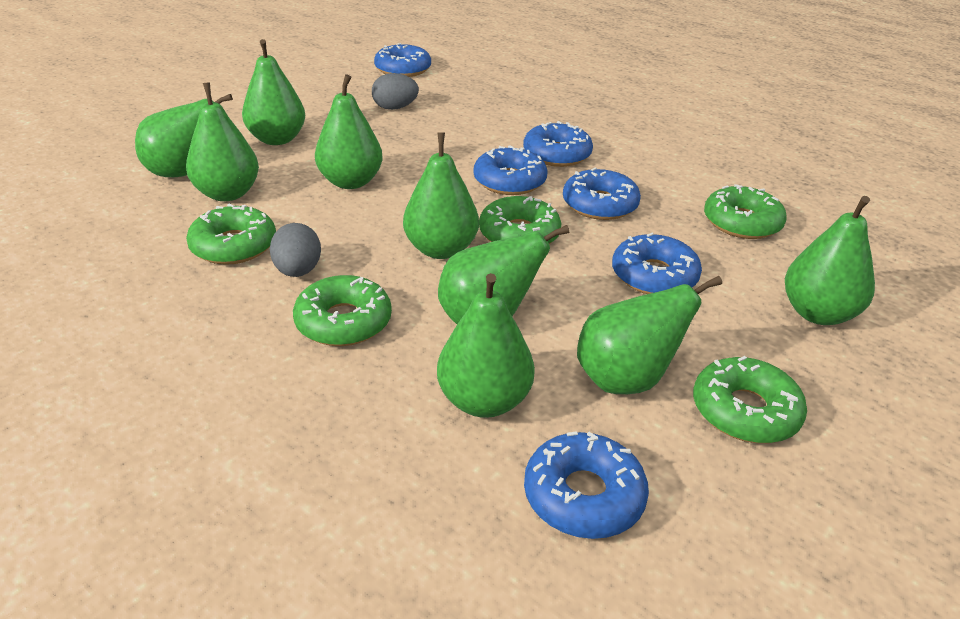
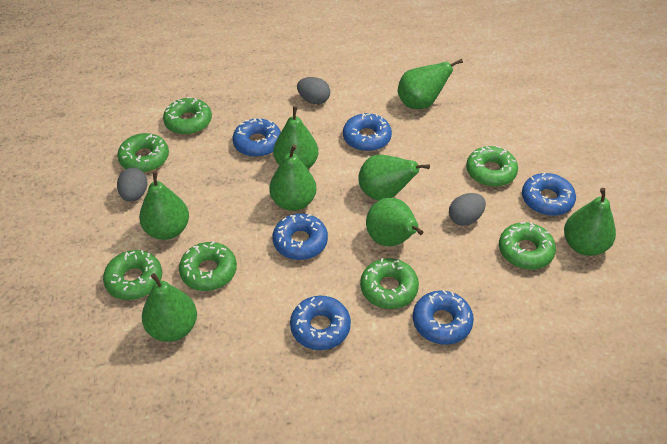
green donut: 5 -> 7
green pear: 9 -> 8
grey egg: 2 -> 3

